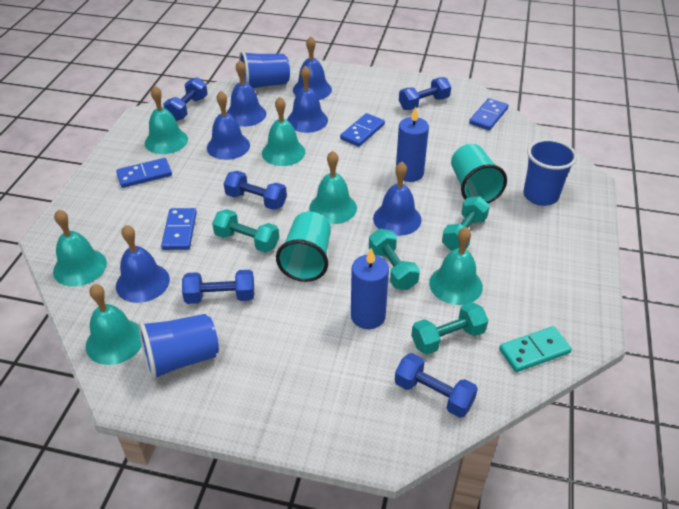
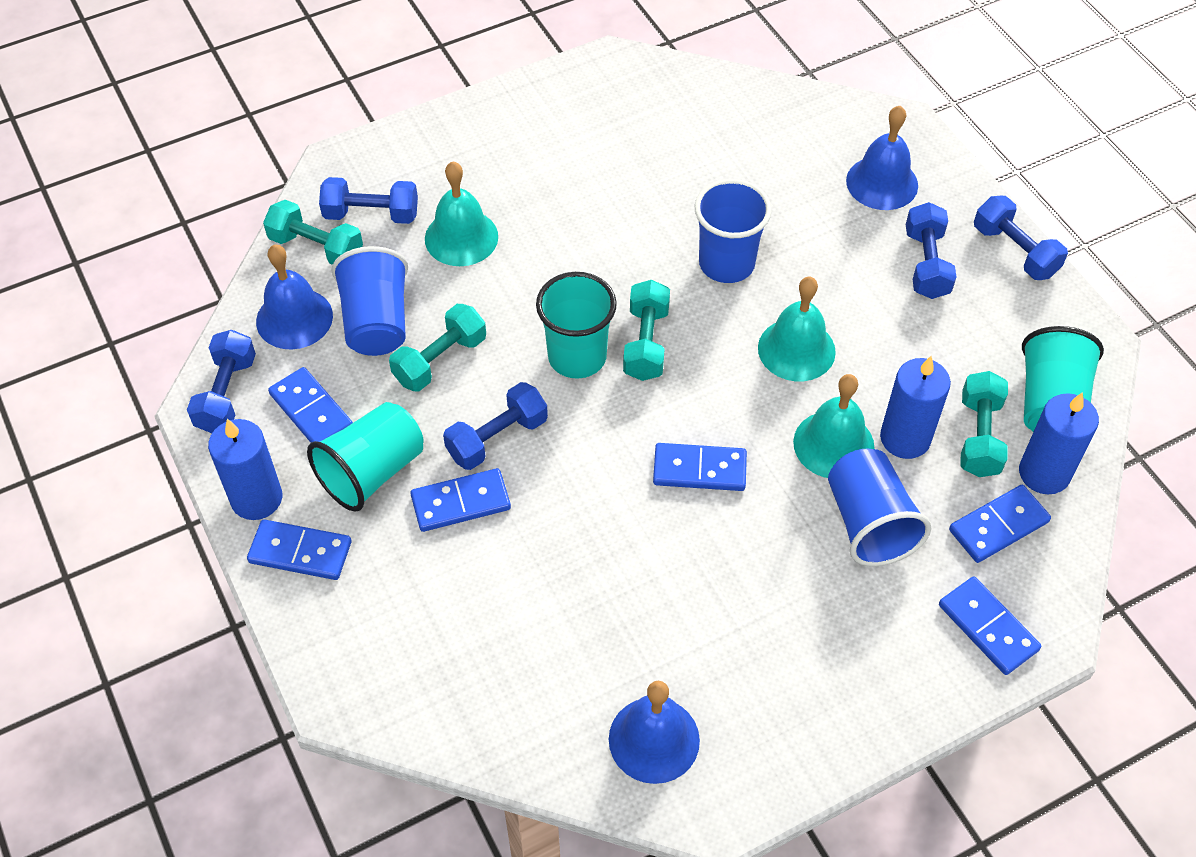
blue bell: 6 -> 3
blue candle: 2 -> 3
blue domino: 4 -> 6
turquoise bell: 6 -> 3
turquoise cup: 2 -> 3
turquoise domino: 1 -> 0

